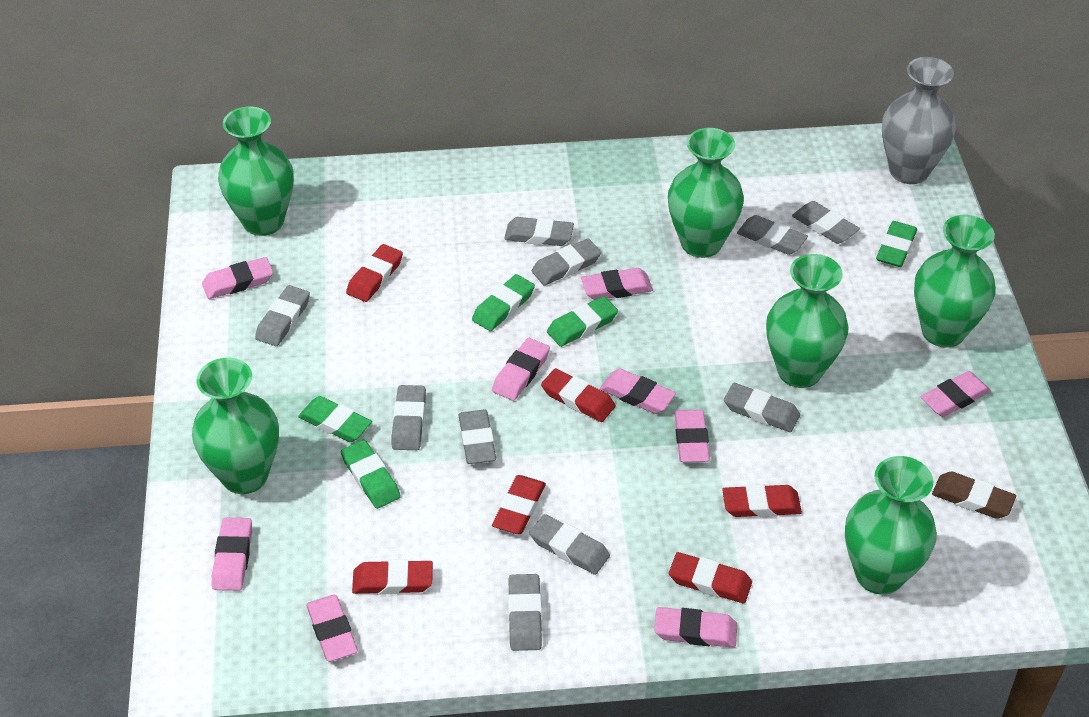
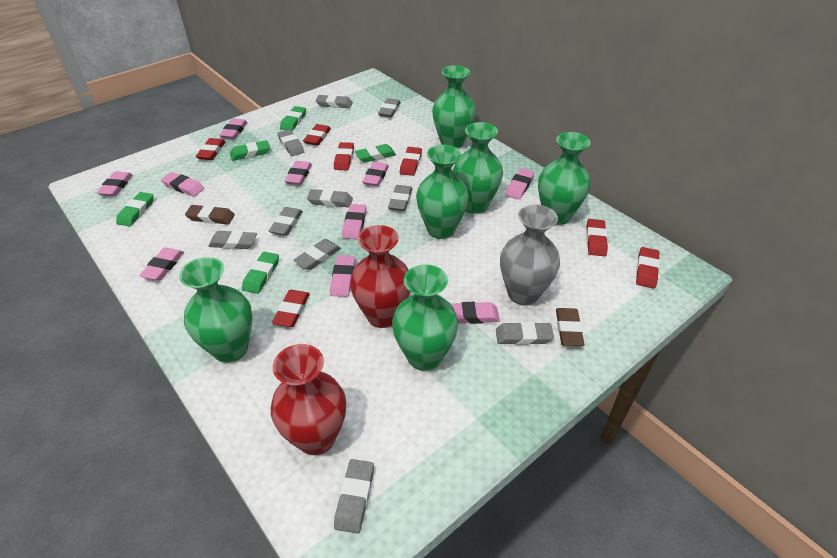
brown eraser: 1 -> 2
pink eraser: 9 -> 10
red eraser: 6 -> 7
red vase: 0 -> 2

